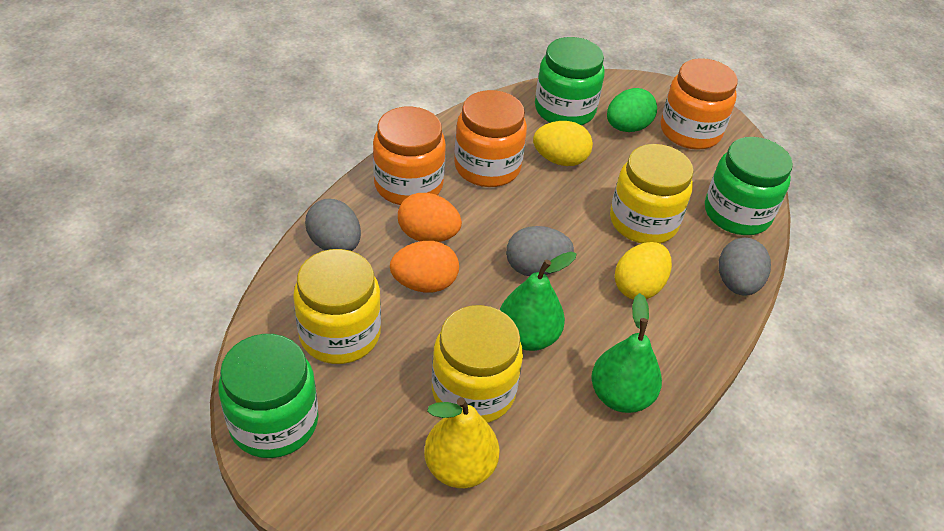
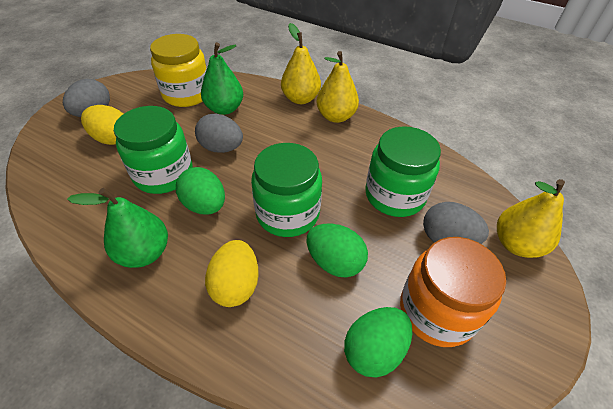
green egg: 1 -> 3
orange egg: 2 -> 0
orange jar: 3 -> 1
yellow jar: 3 -> 1
yellow pear: 1 -> 3

